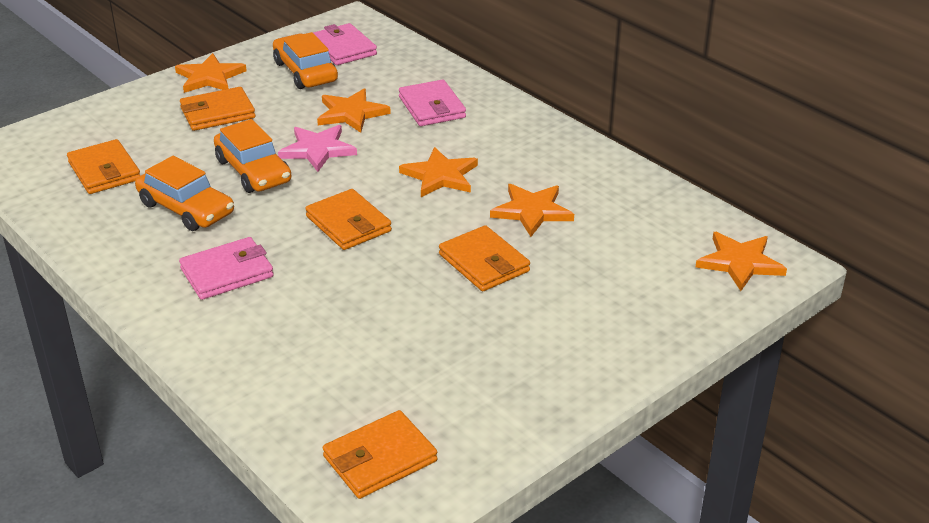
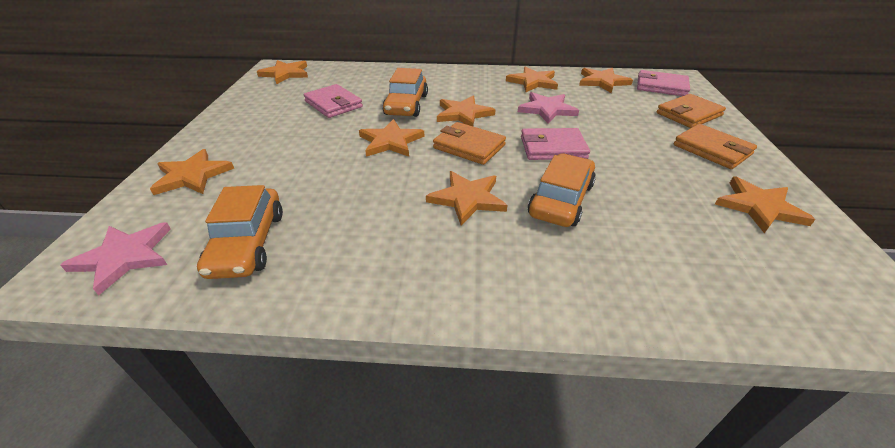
orange star: 5 -> 8
orange wallet: 5 -> 3
pink star: 1 -> 2

